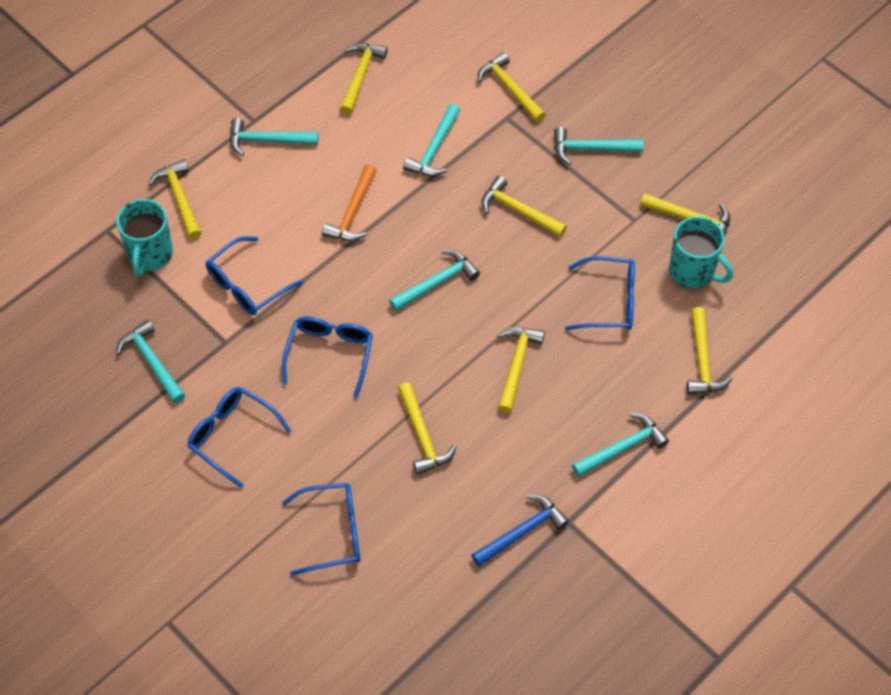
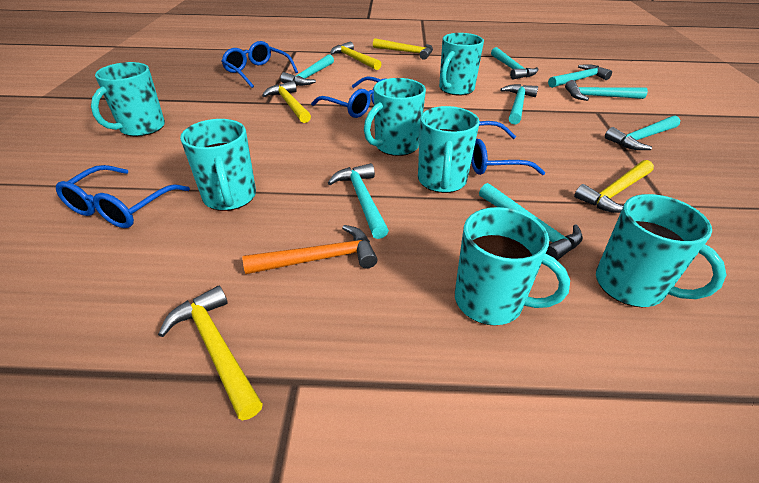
blue glasses: 5 -> 4
blue hammer: 1 -> 0
turquoise hammer: 6 -> 8
turquoise mug: 2 -> 7
yellow hammer: 8 -> 5

